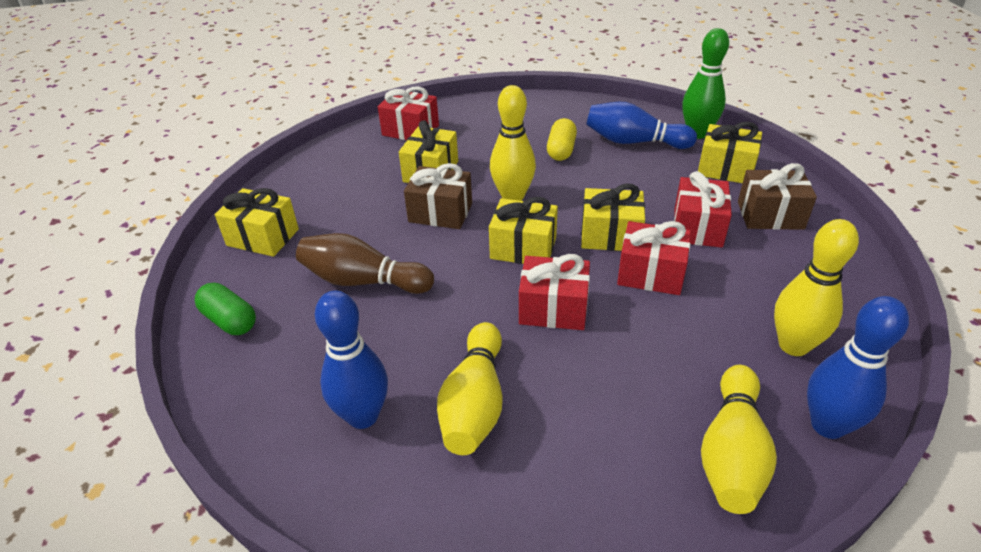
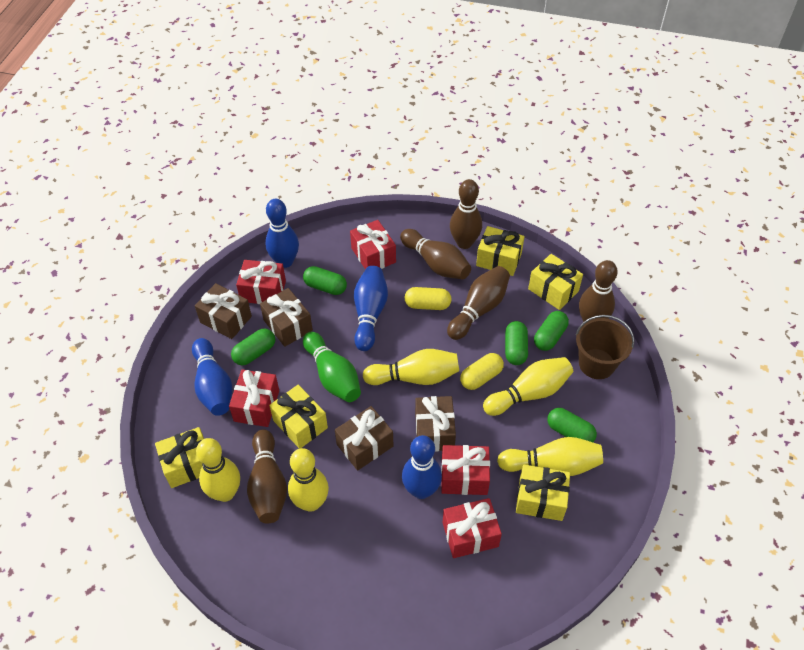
blue bowling pin: 3 -> 4
brown bowling pin: 1 -> 5
brown bucket: 0 -> 1
brown gift: 2 -> 4
green capsule: 1 -> 5
red gift: 4 -> 5
yellow bowling pin: 4 -> 5
yellow capsule: 1 -> 2

